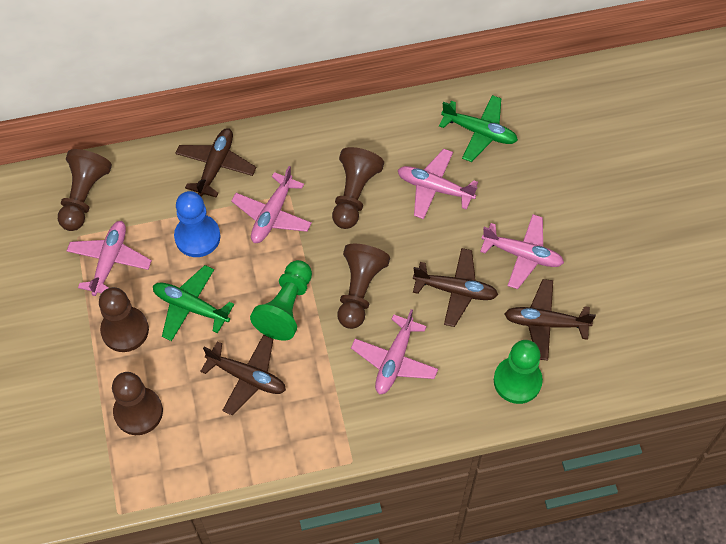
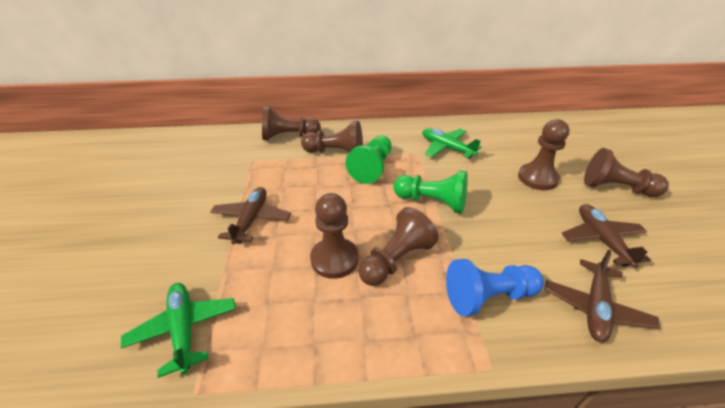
brown pawn: 5 -> 6
brown plane: 4 -> 3
pink plane: 5 -> 0

